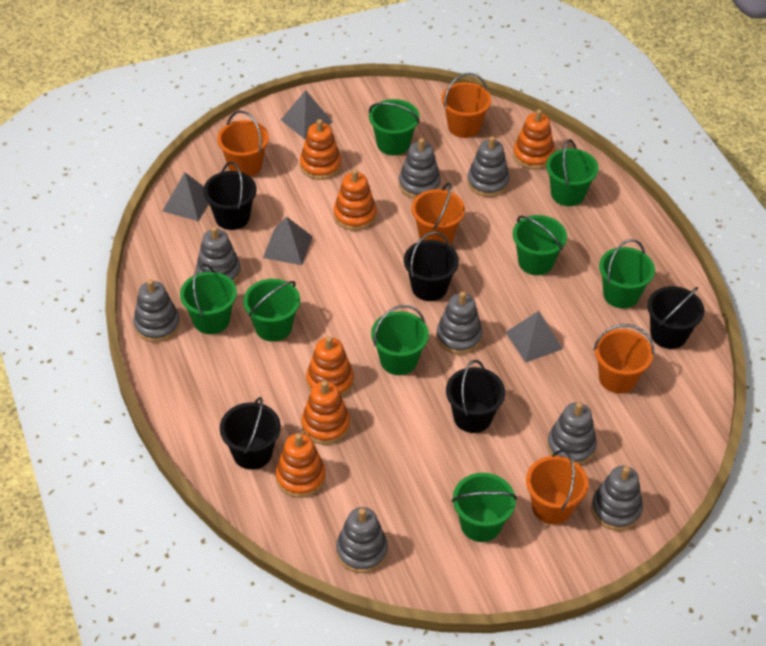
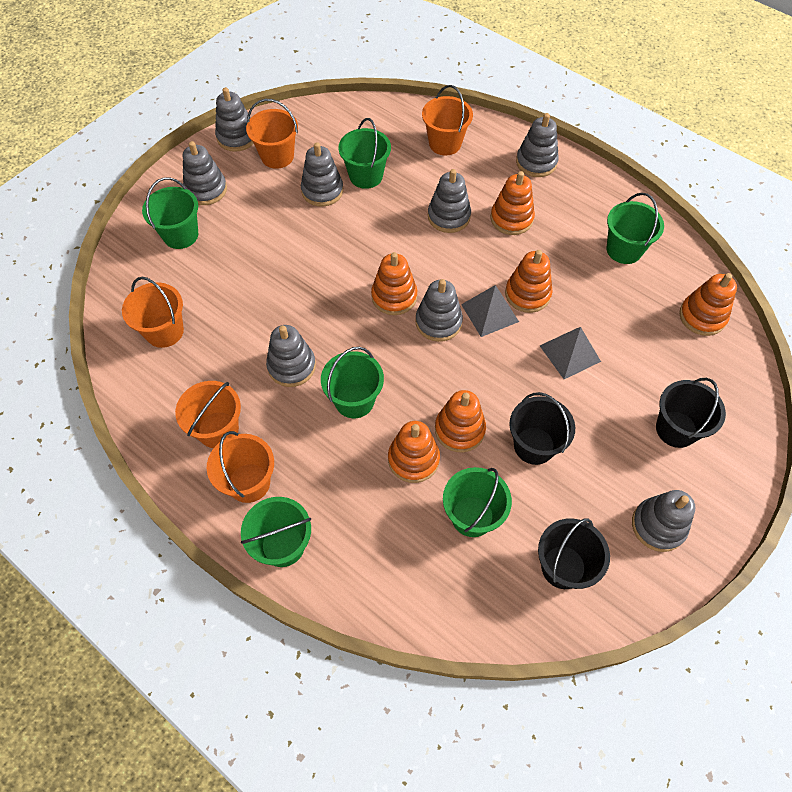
black bucket: 5 -> 3
green bucket: 8 -> 6
grey pyramid: 4 -> 2

